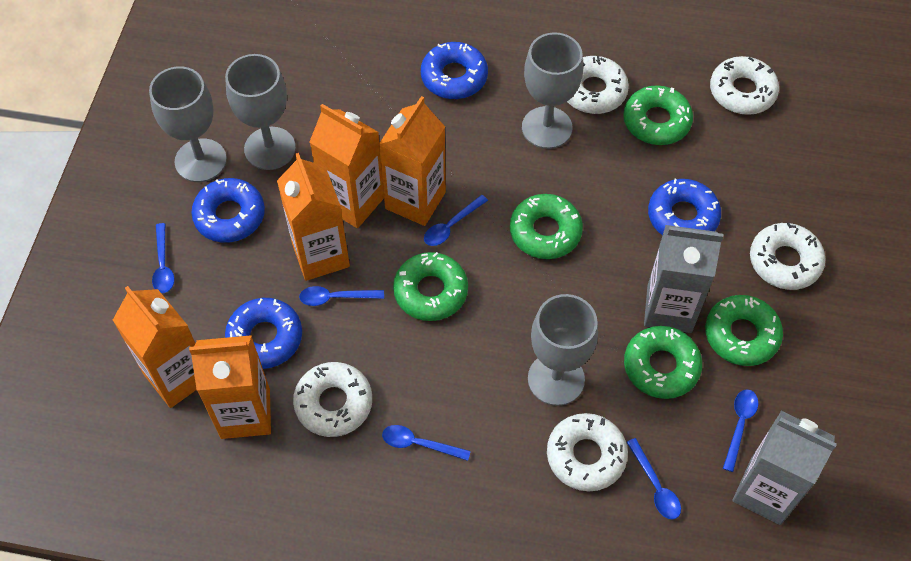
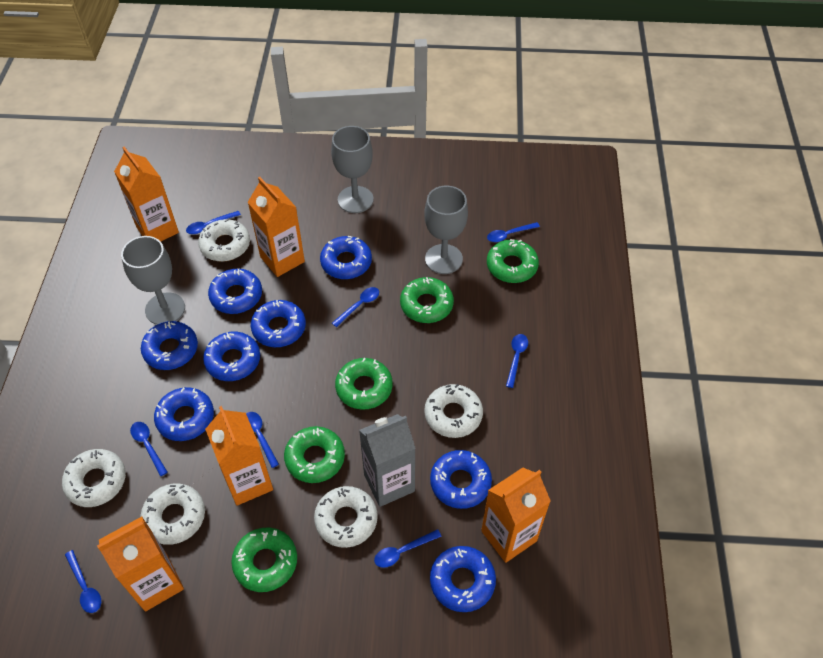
blue donut: 4 -> 8
blue spoon: 6 -> 8
grey carton: 2 -> 1
grey goblet: 4 -> 3

